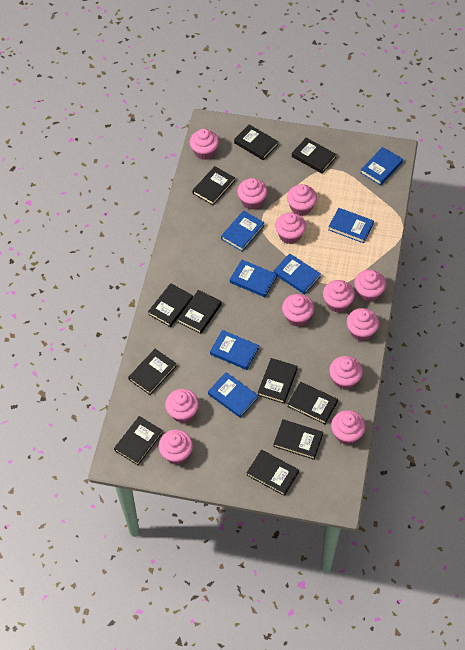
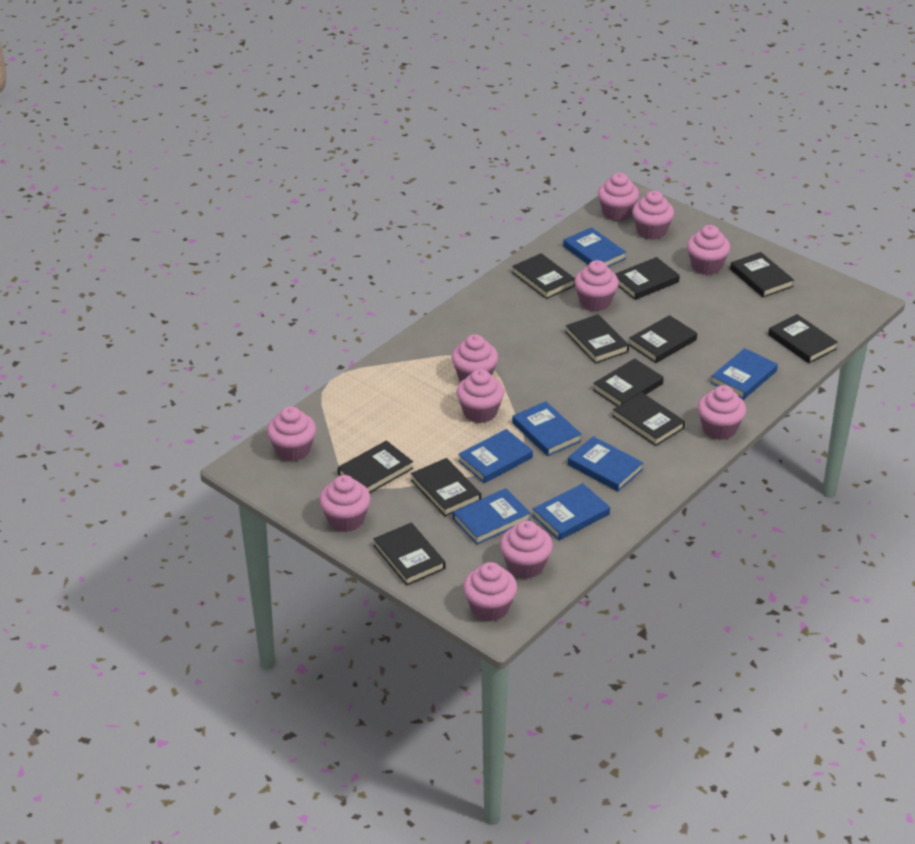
pink cupcake: 12 -> 11

